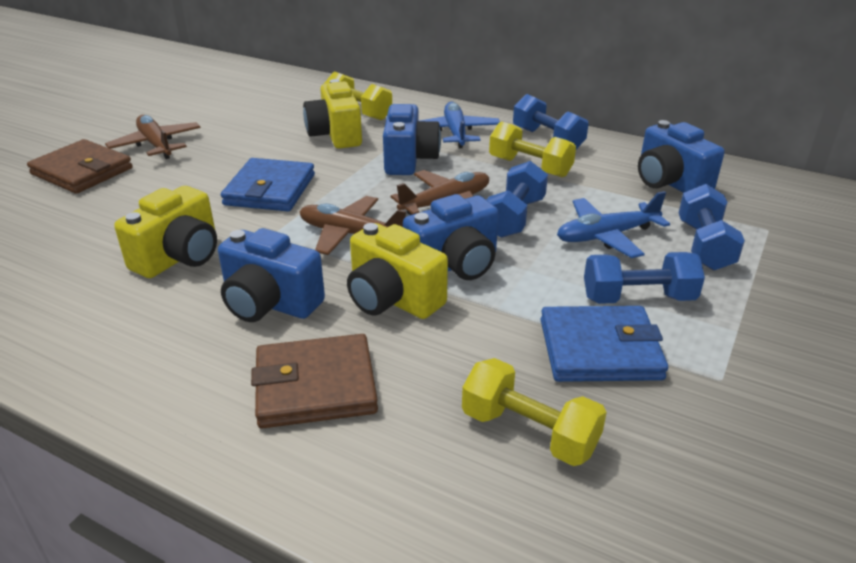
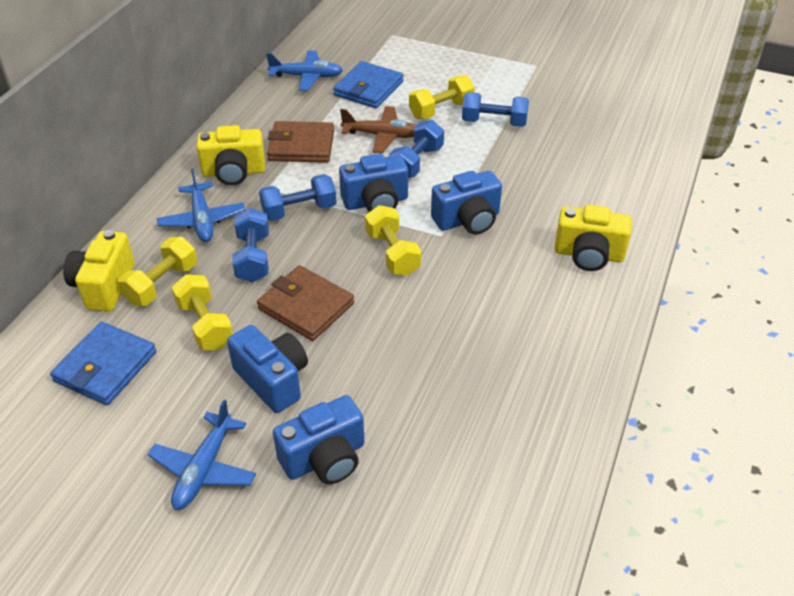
blue plane: 2 -> 3
brown plane: 3 -> 1
yellow dumbbell: 3 -> 4

